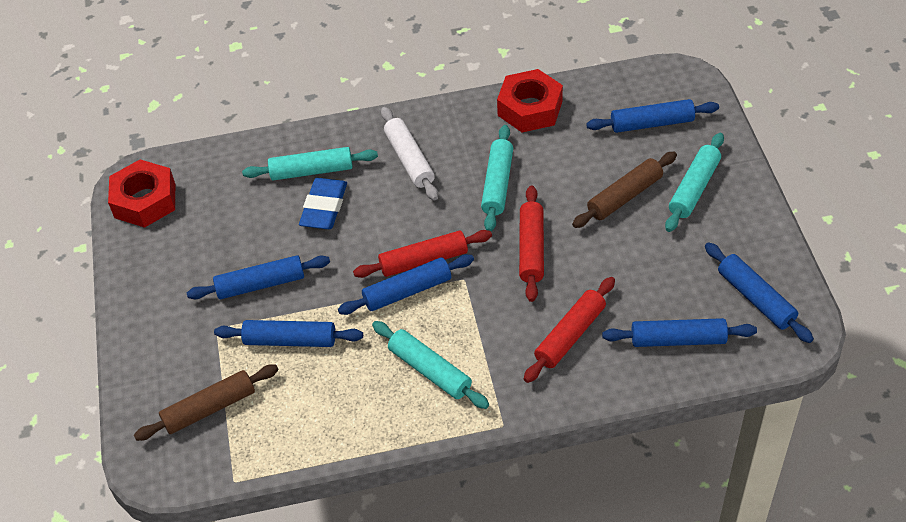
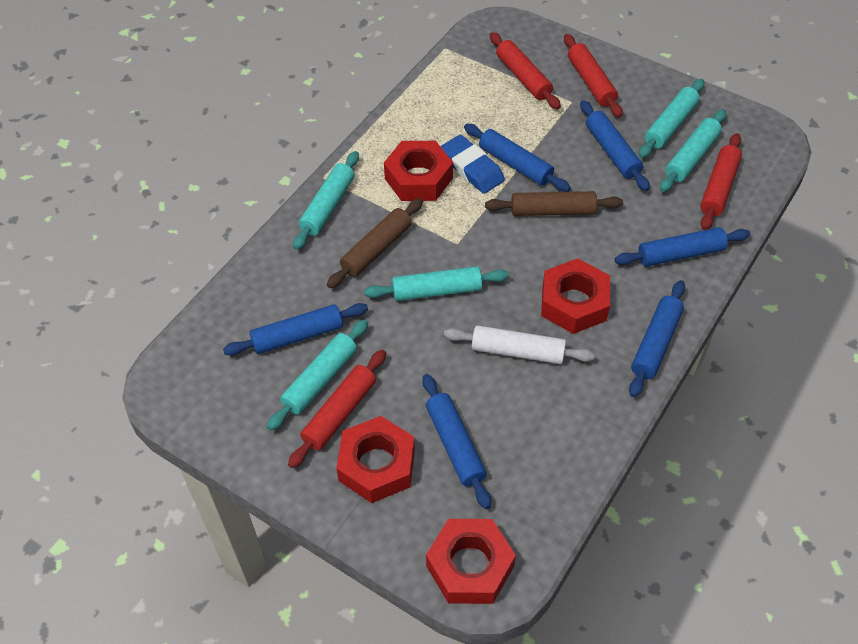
red nut: 2 -> 4
red rolling pin: 3 -> 4
turquoise rolling pin: 4 -> 5

